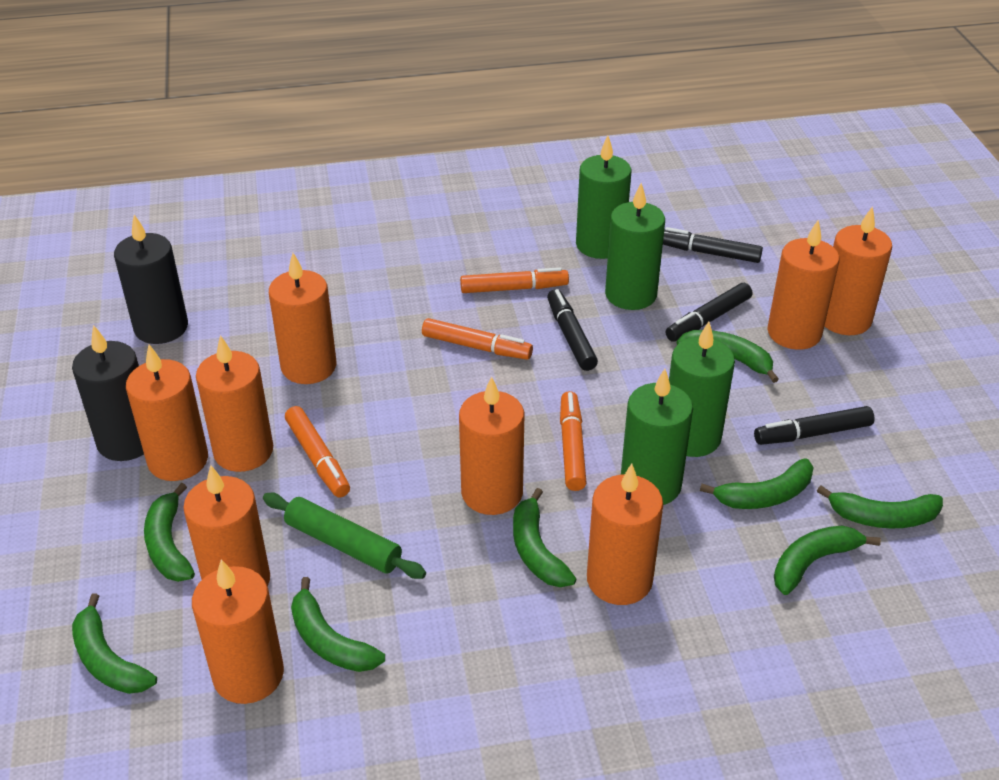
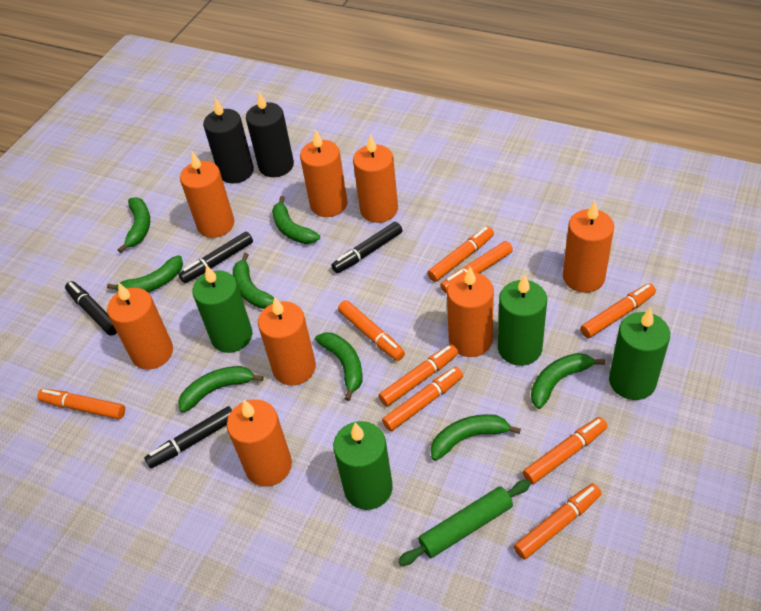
orange candle: 9 -> 8
orange marker: 4 -> 9

